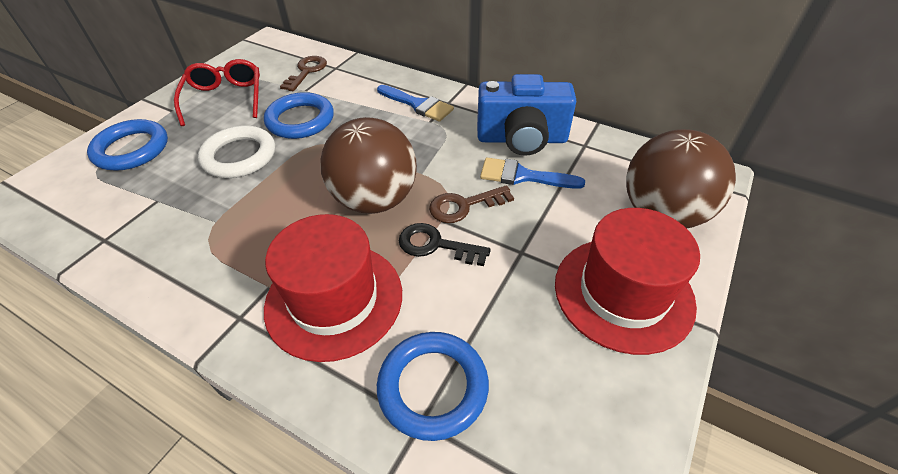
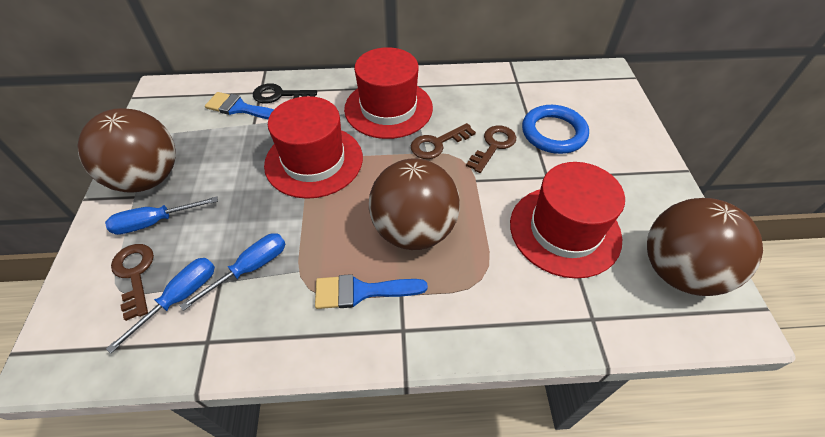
blue camera: 1 -> 0
blue ring: 3 -> 1
blue screwdriver: 0 -> 3
brown ball: 2 -> 3
brown key: 2 -> 3
red glasses: 1 -> 0
red hat: 2 -> 3
white ring: 1 -> 0

